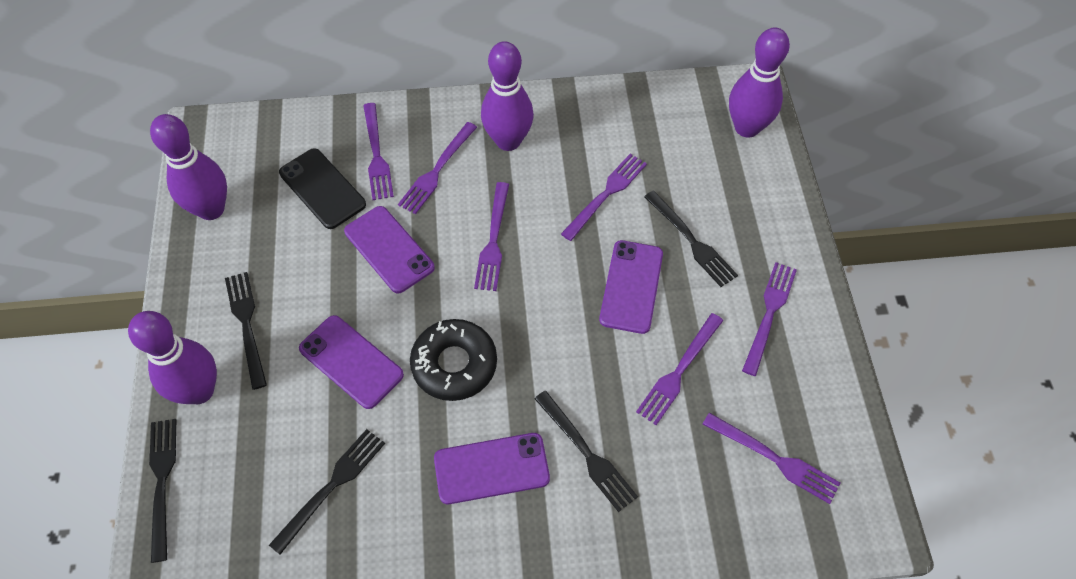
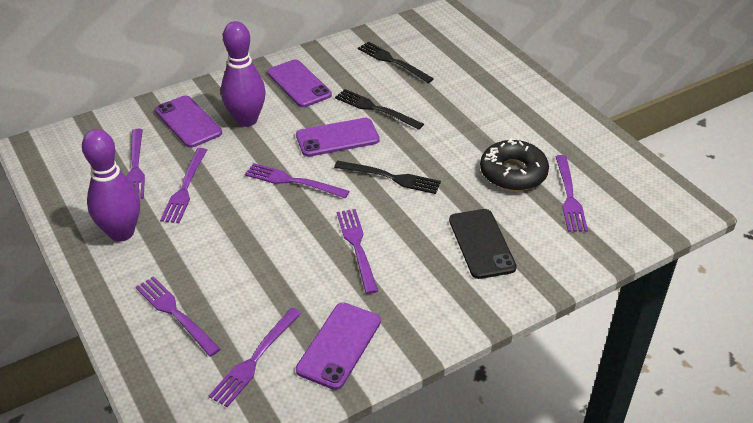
black fork: 5 -> 3
purple bowling pin: 4 -> 2

